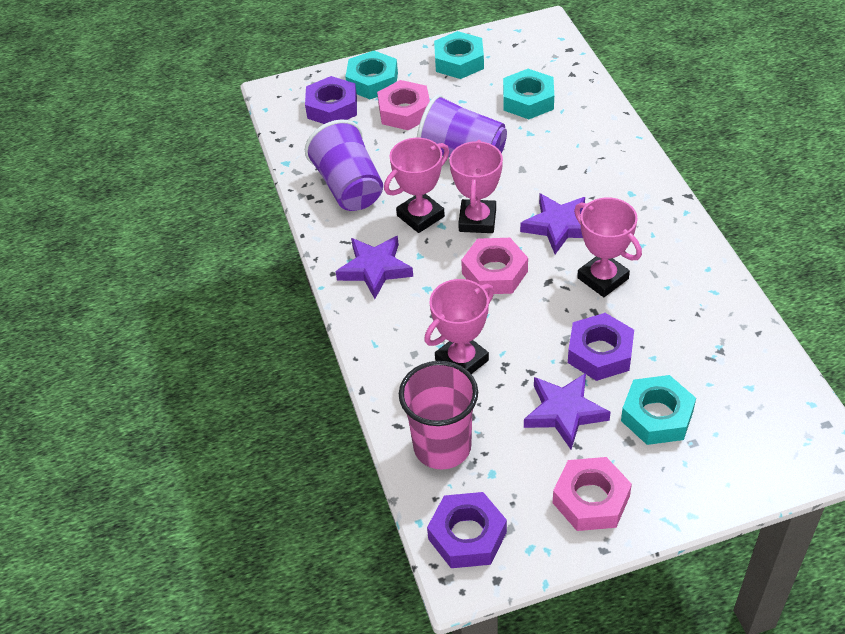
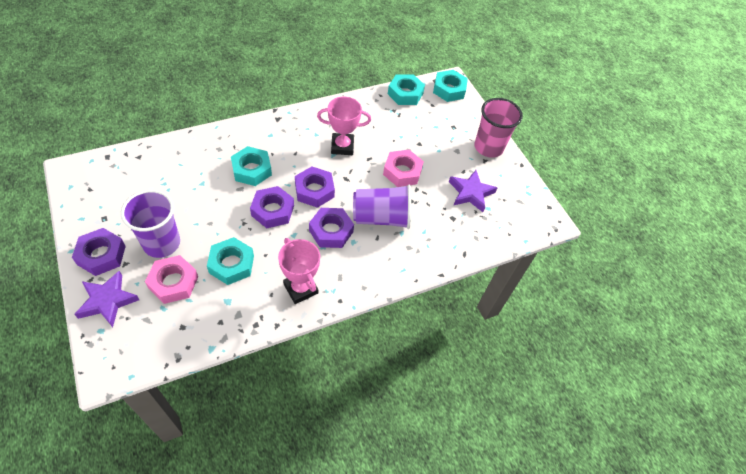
pink nut: 3 -> 2
pink trophy: 4 -> 2
purple nut: 3 -> 4
purple star: 3 -> 2

